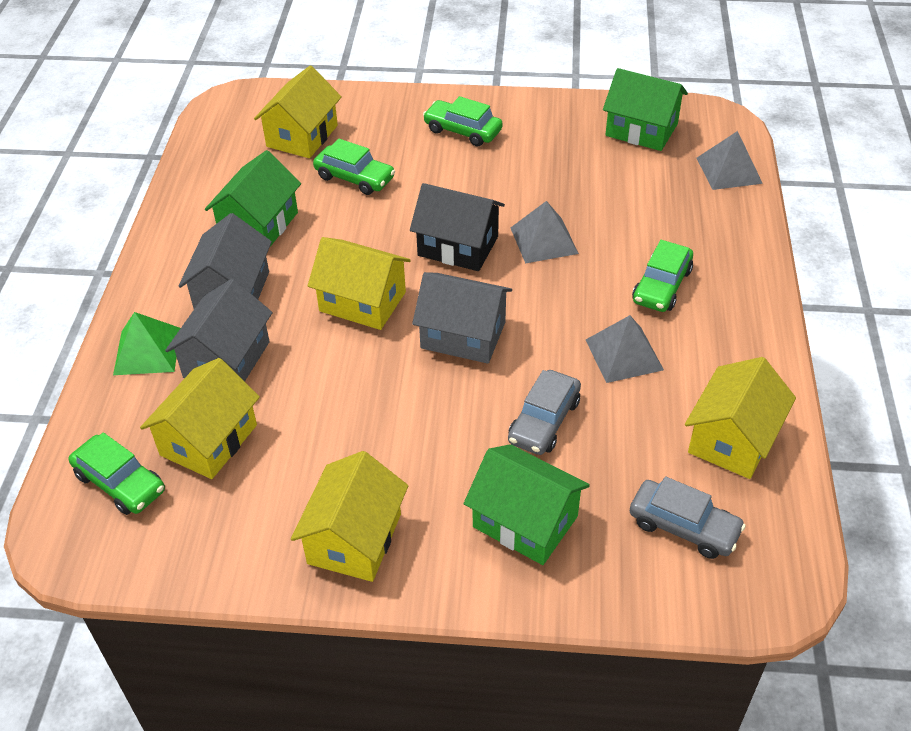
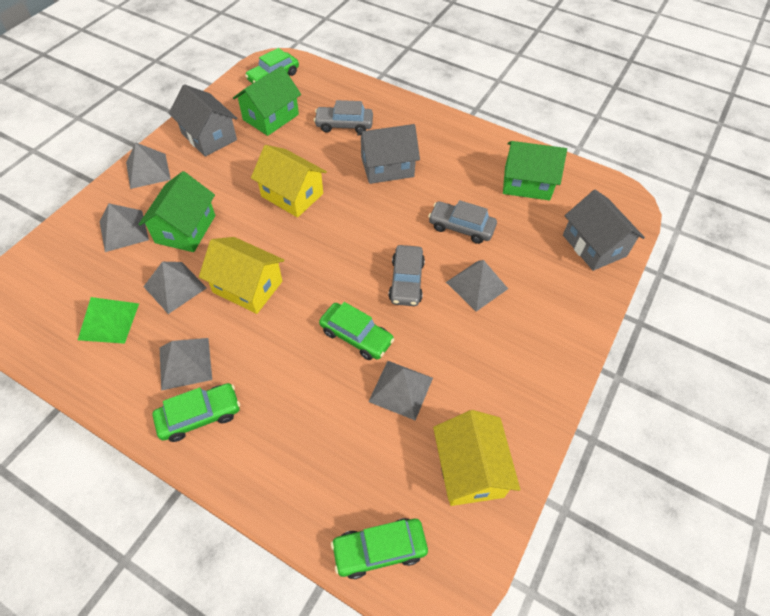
black house: 1 -> 0
grey car: 2 -> 3
grey pyramid: 3 -> 6
yellow house: 5 -> 3

